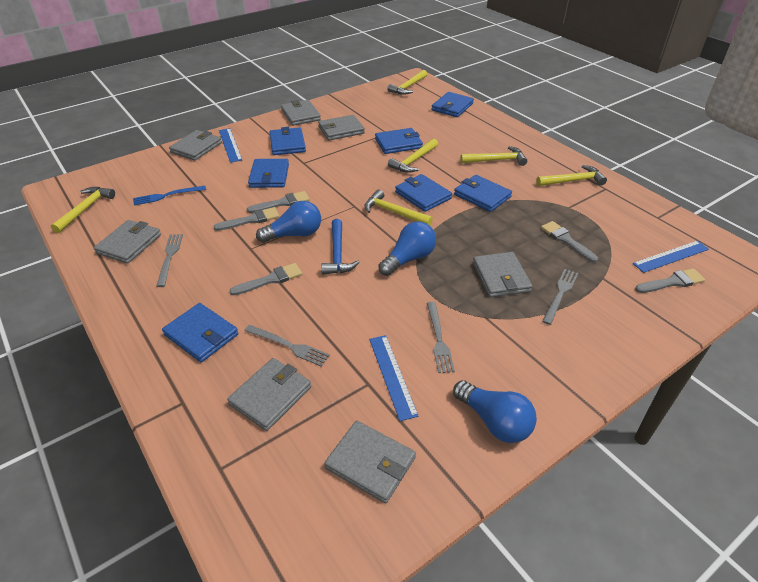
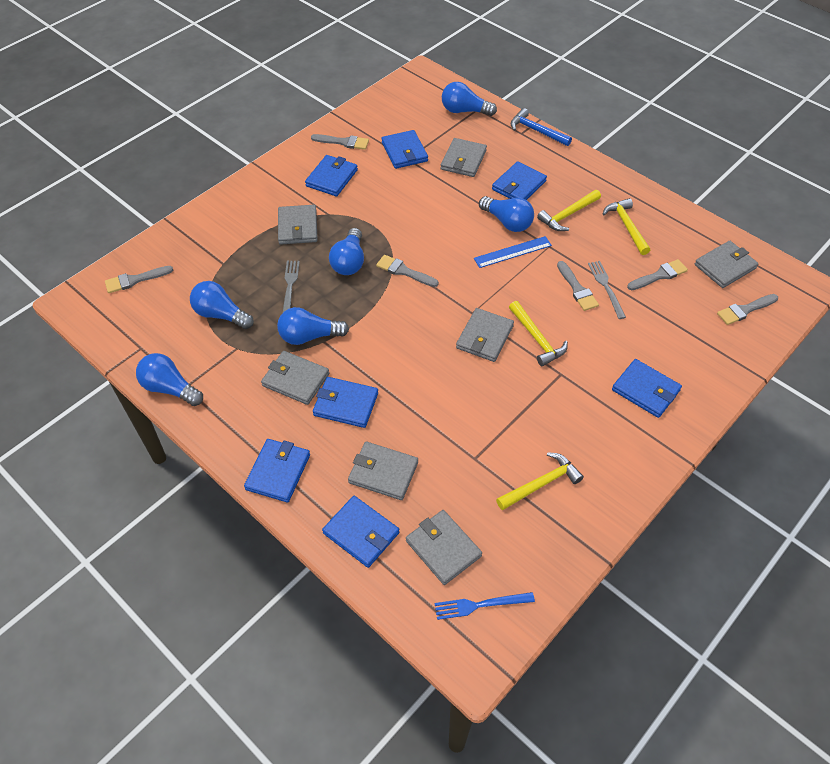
blue light bulb: 3 -> 6
blue ruler: 3 -> 1
grey brush: 5 -> 6
grey fork: 4 -> 2
yellow hammer: 6 -> 4

